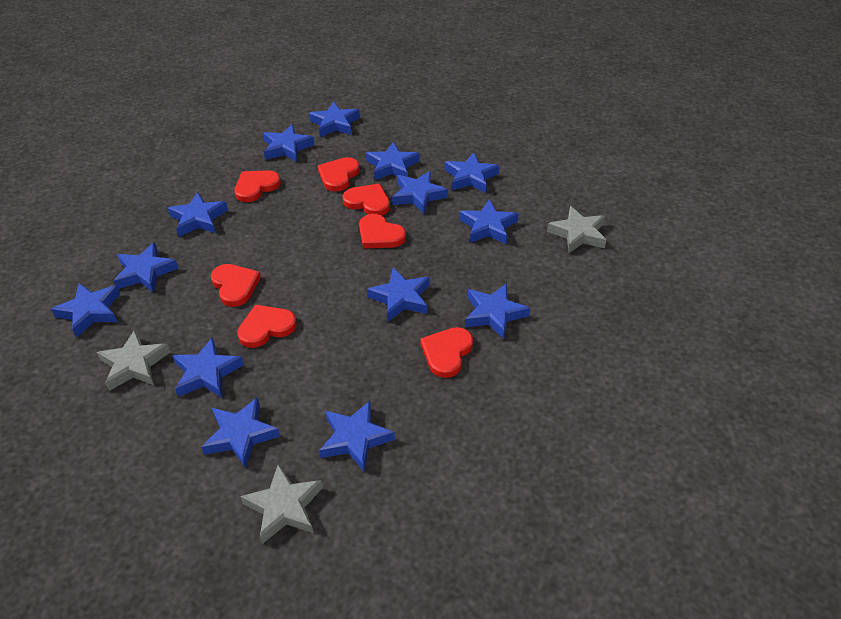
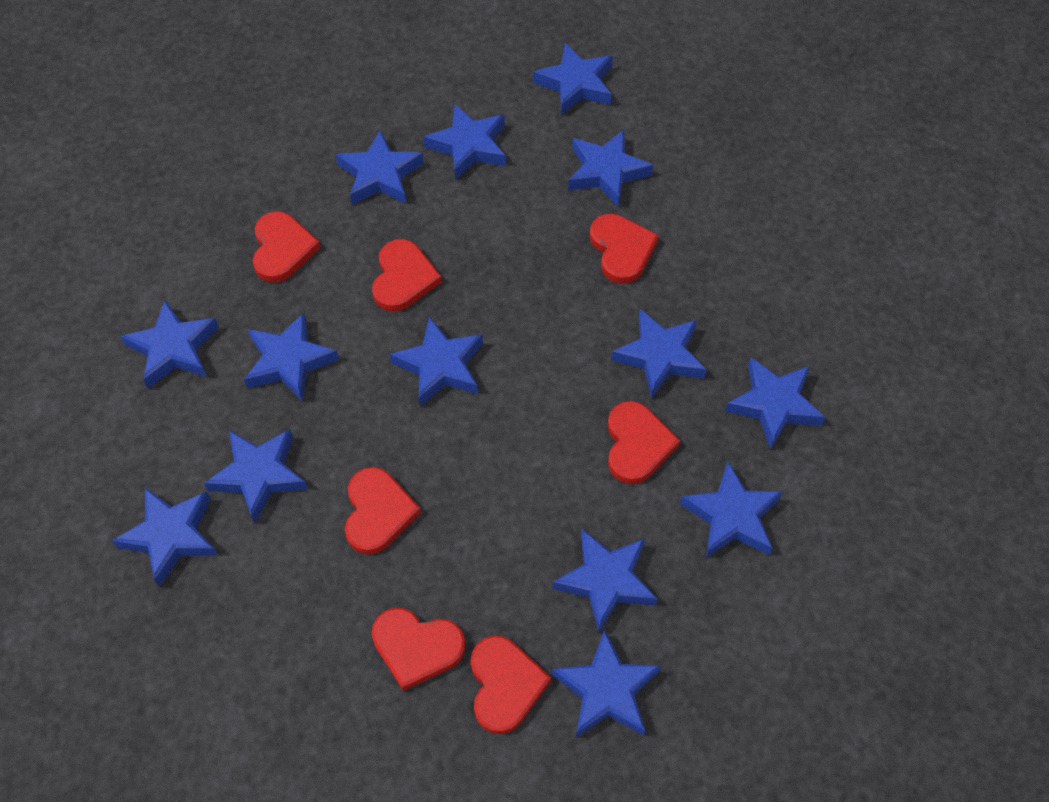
grey star: 3 -> 0

